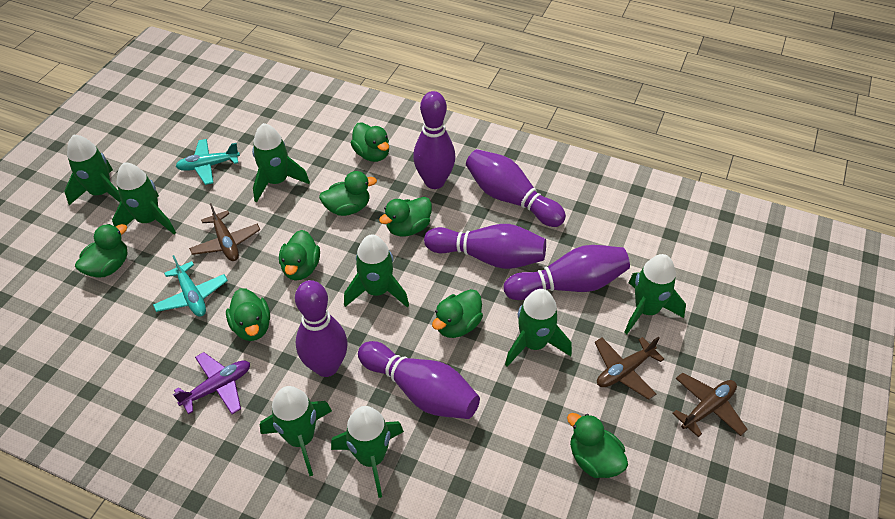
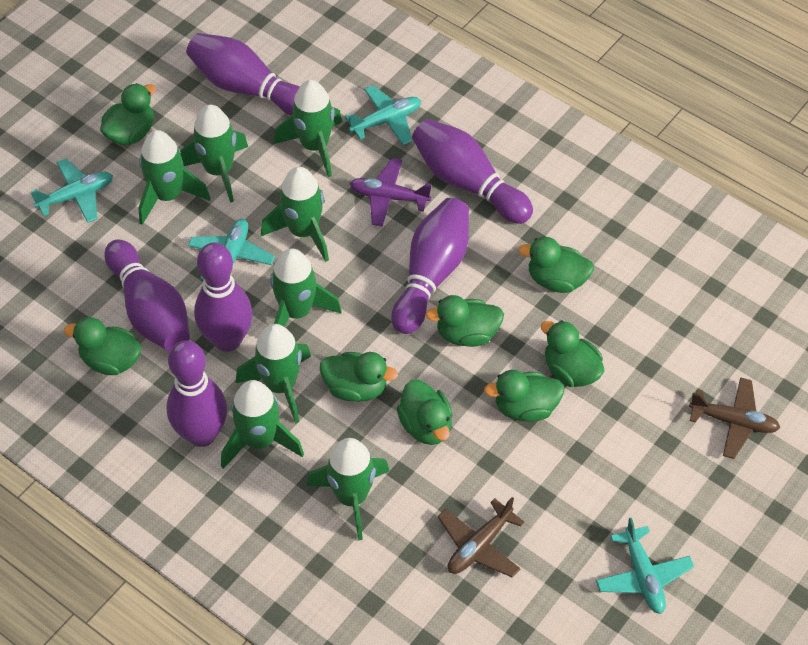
brown plane: 3 -> 2
turquoise plane: 2 -> 4

